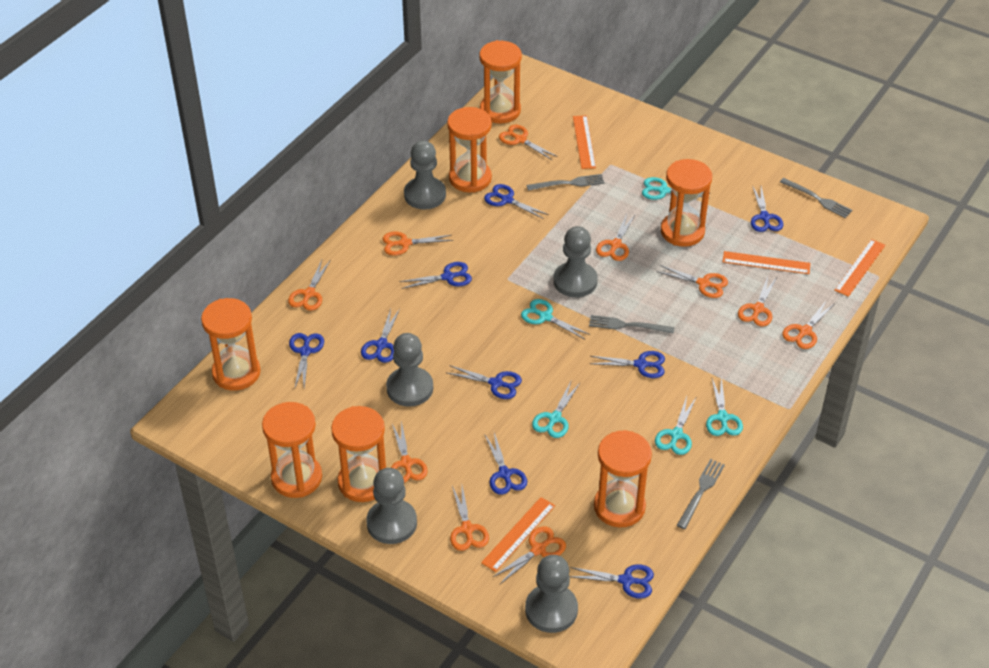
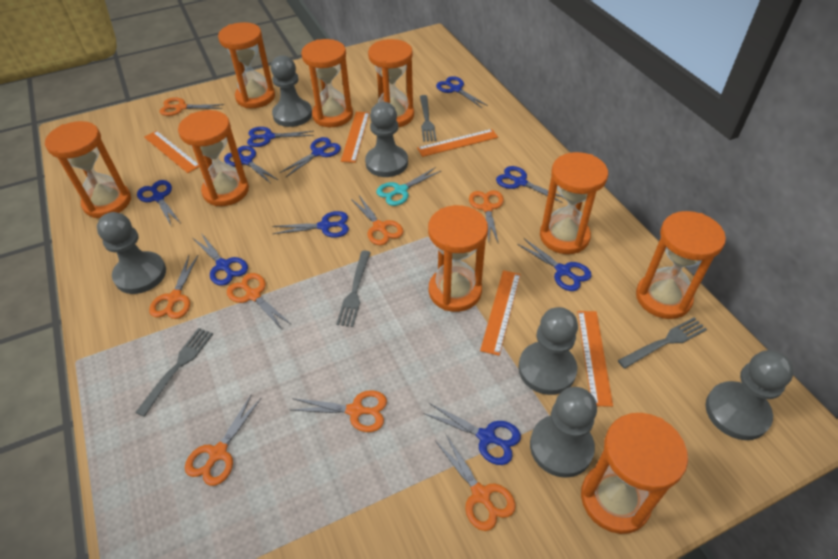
blue scissors: 9 -> 10
grey pawn: 5 -> 6
orange hourglass: 7 -> 9
orange ruler: 4 -> 5
orange scissors: 10 -> 8
turquoise scissors: 5 -> 1

